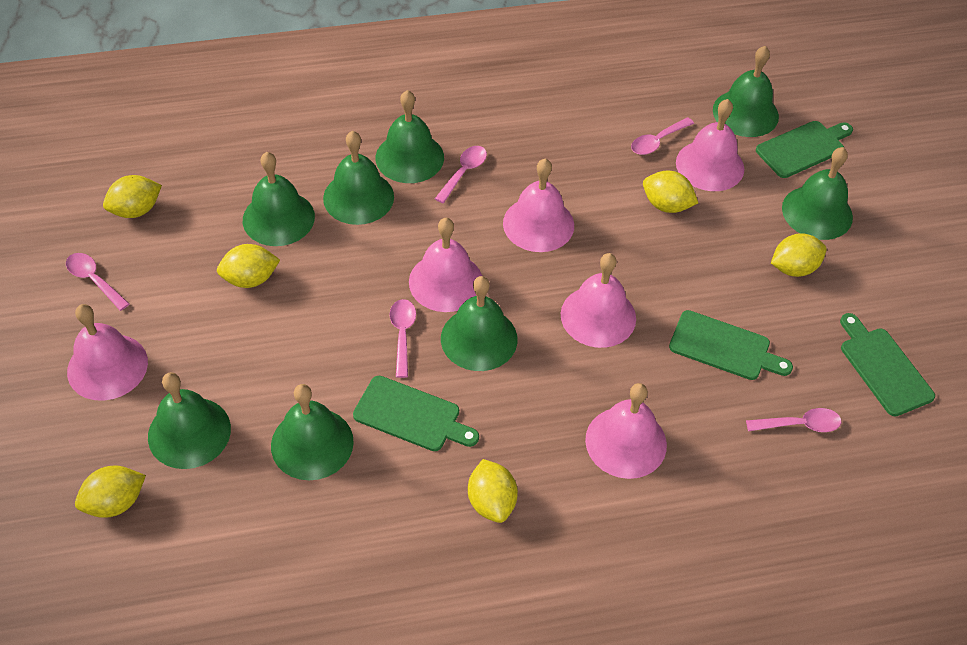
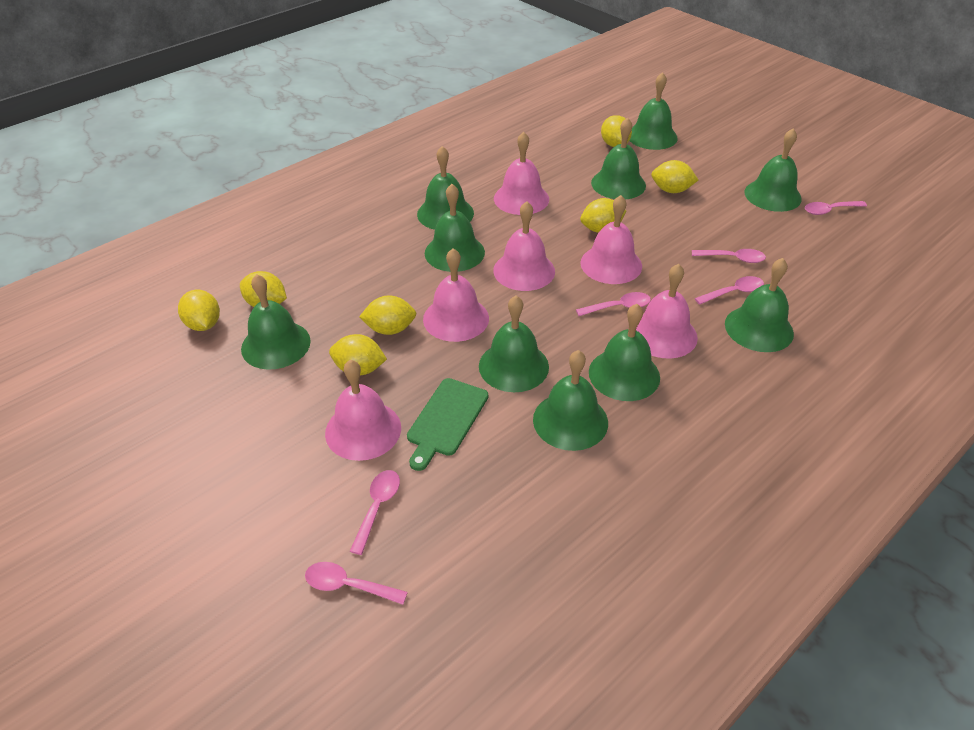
green bell: 8 -> 10
green cutting board: 4 -> 1
pink spoon: 5 -> 6
yellow lemon: 6 -> 7

